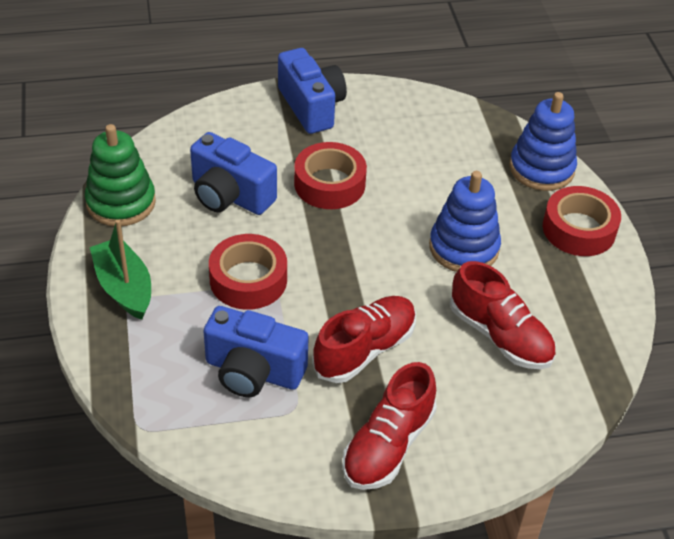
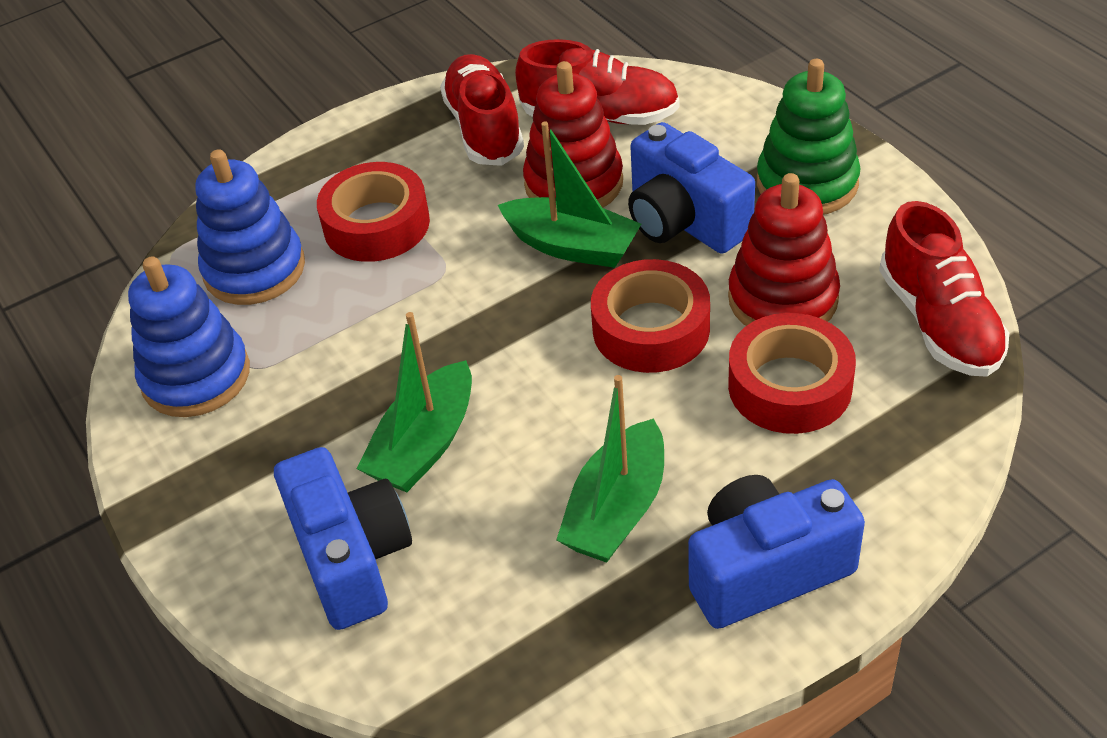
green boat: 1 -> 3
red stacking toy: 0 -> 2

